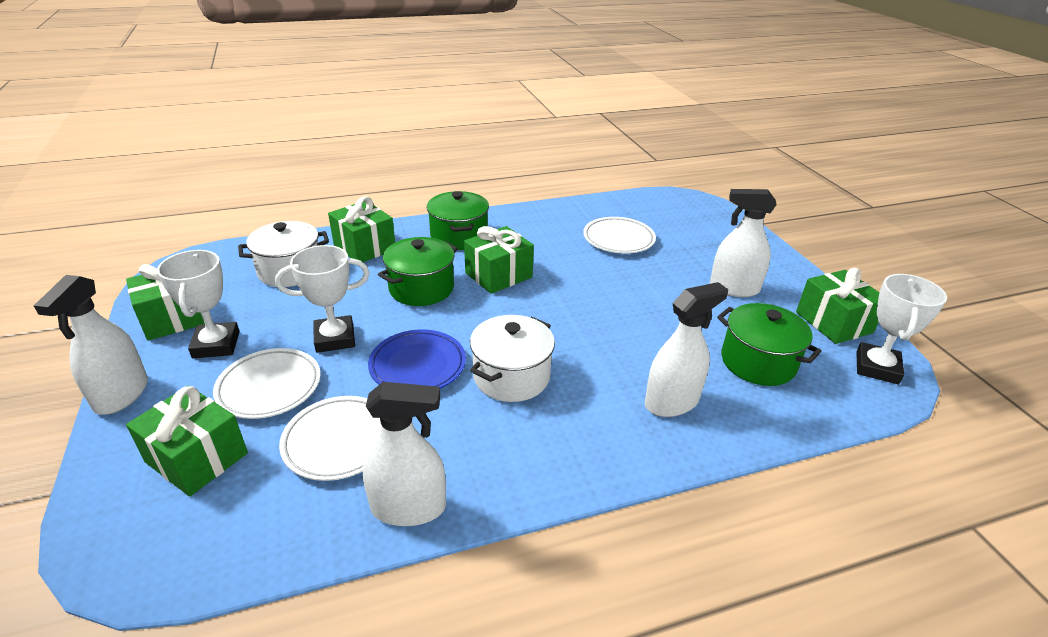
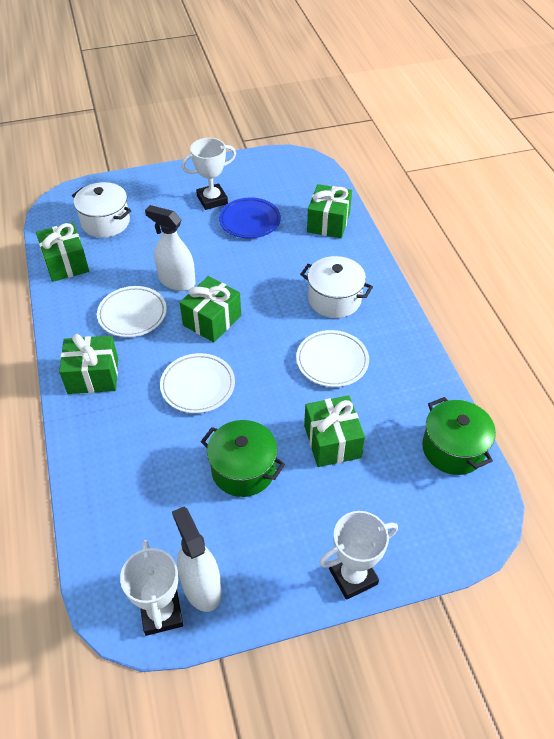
green pot: 3 -> 2
white spray bottle: 4 -> 2

